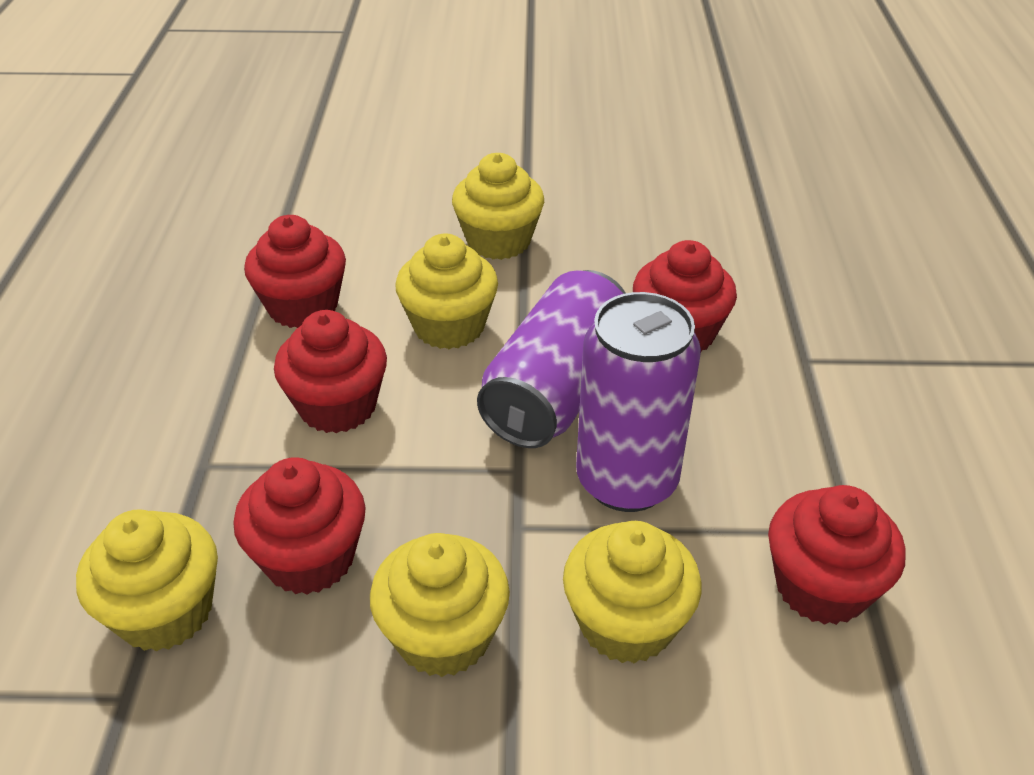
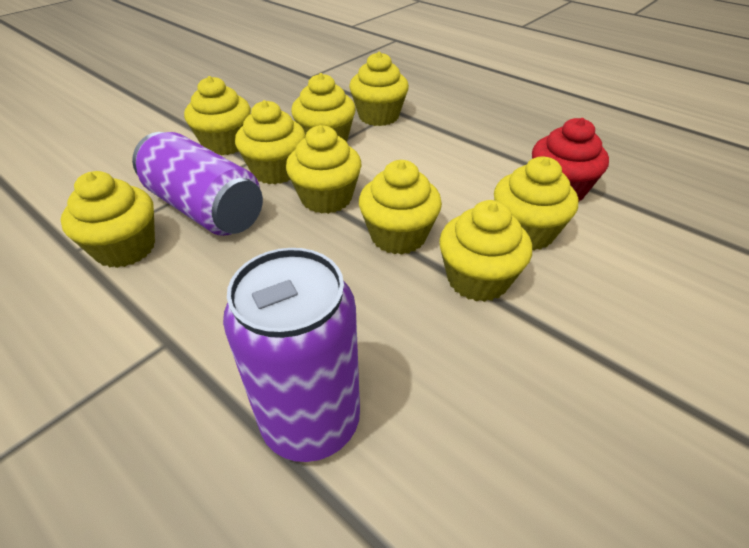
red cupcake: 5 -> 1
yellow cupcake: 5 -> 9

